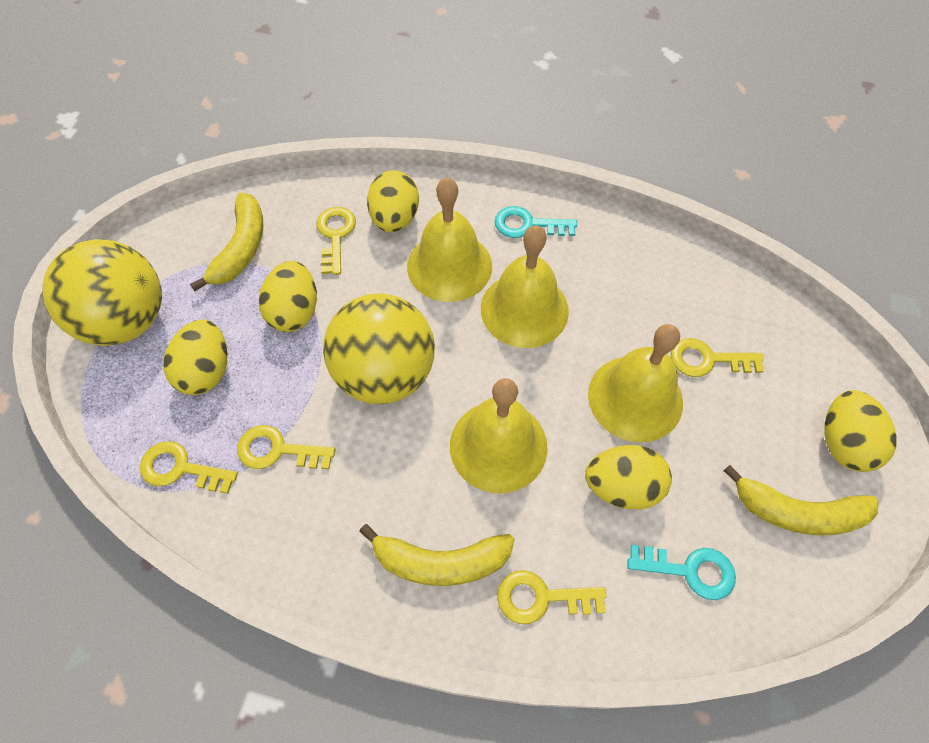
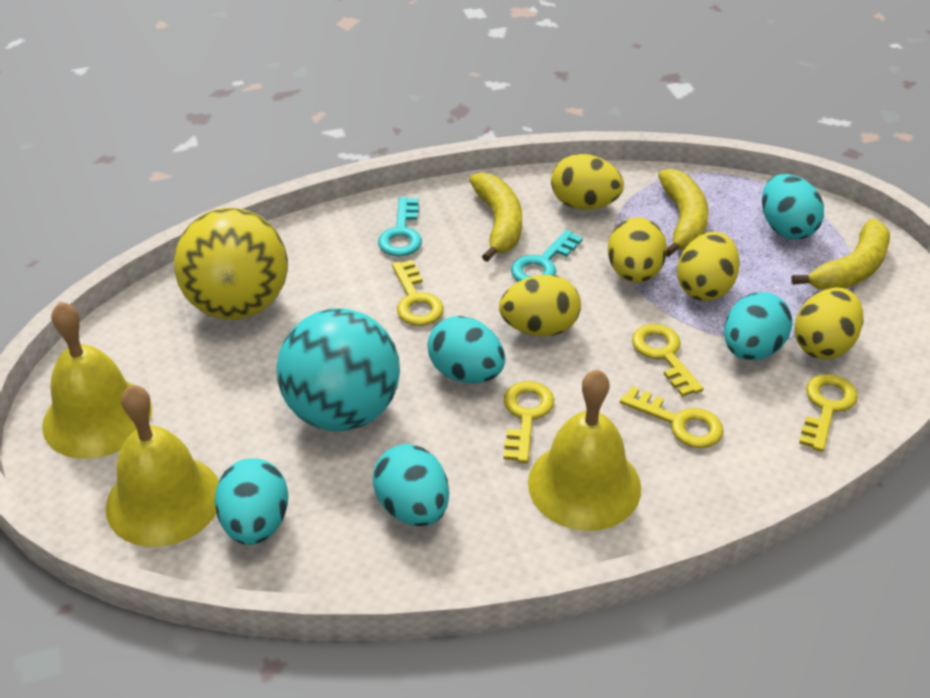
turquoise ball: 0 -> 1
turquoise egg: 0 -> 5
yellow ball: 2 -> 1
yellow bell: 4 -> 3

